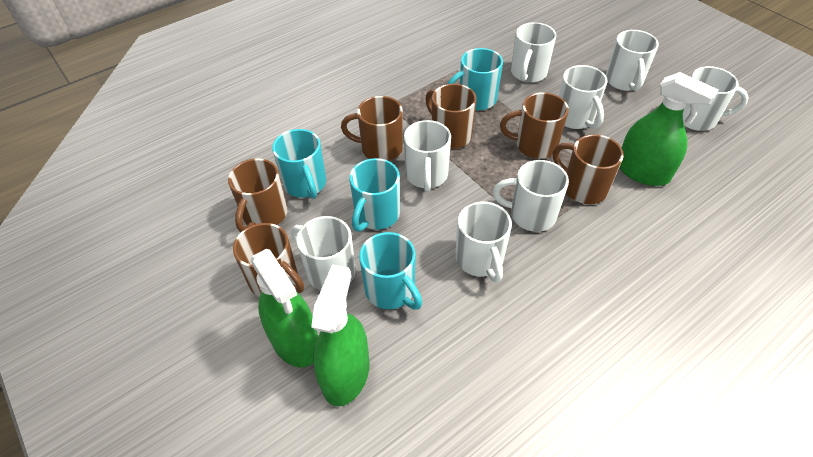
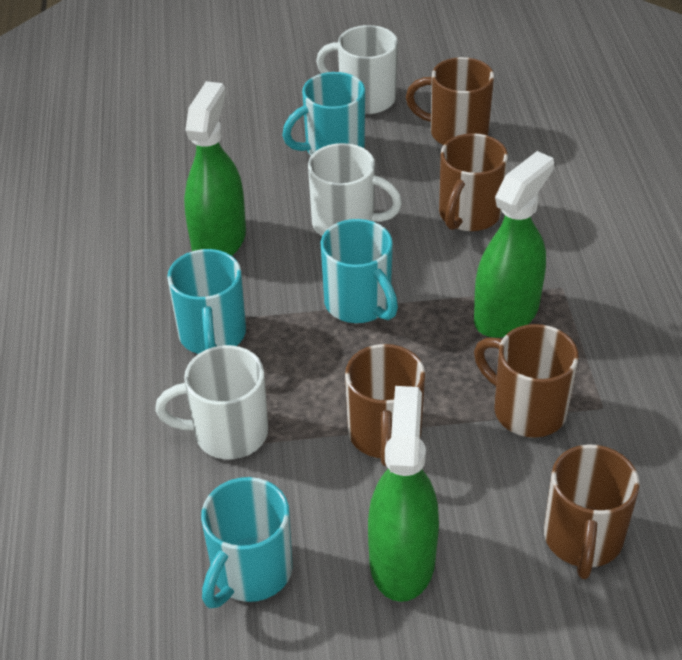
brown mug: 6 -> 5
white mug: 8 -> 3

